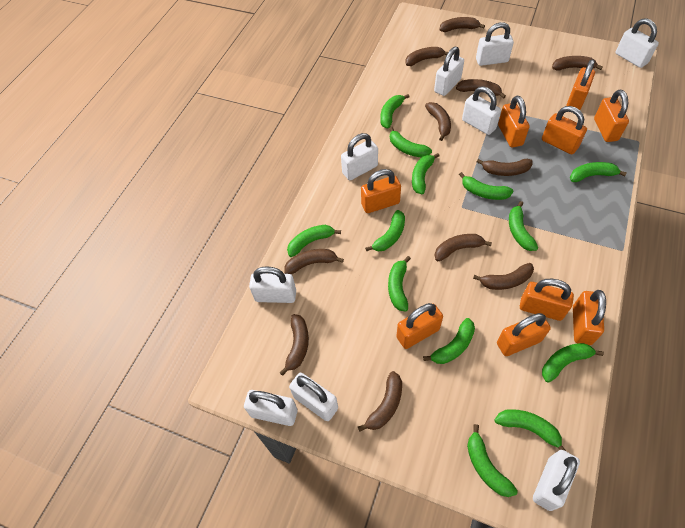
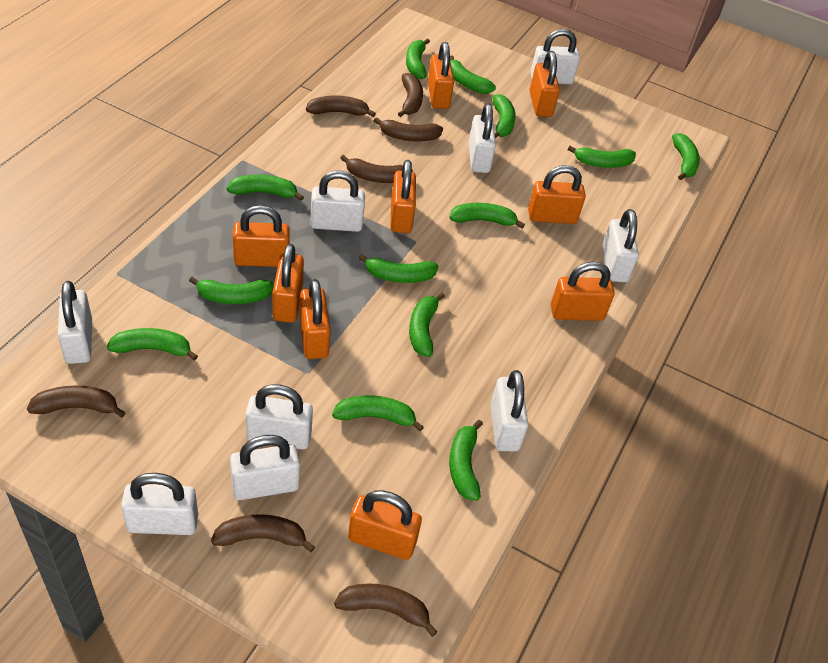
brown banana: 11 -> 7

